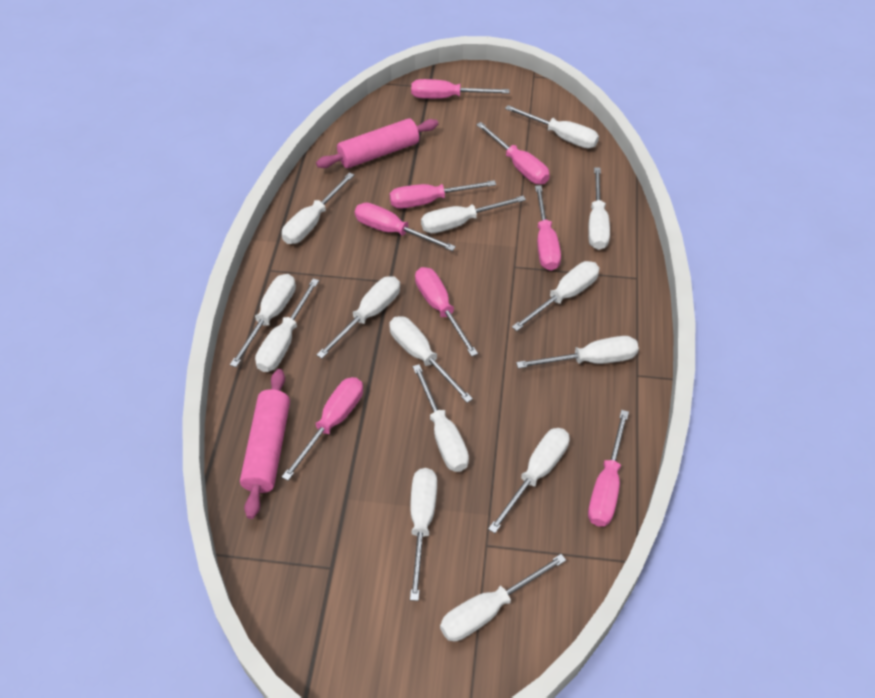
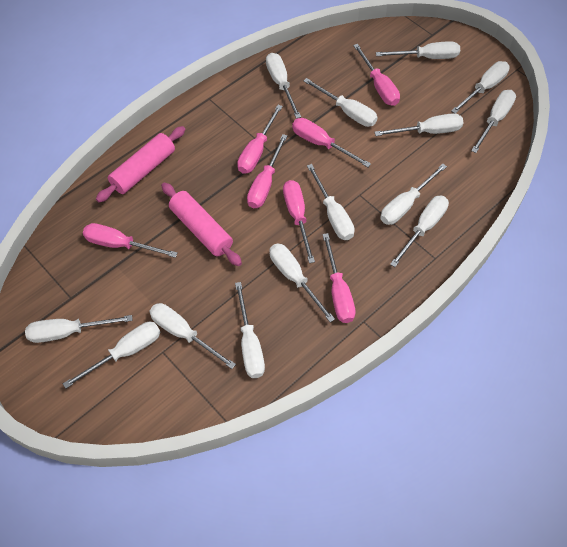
pink screwdriver: 8 -> 7

